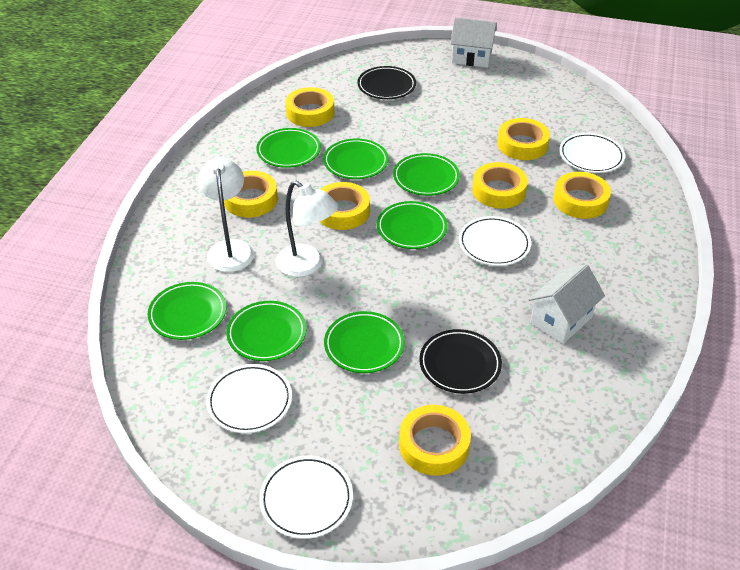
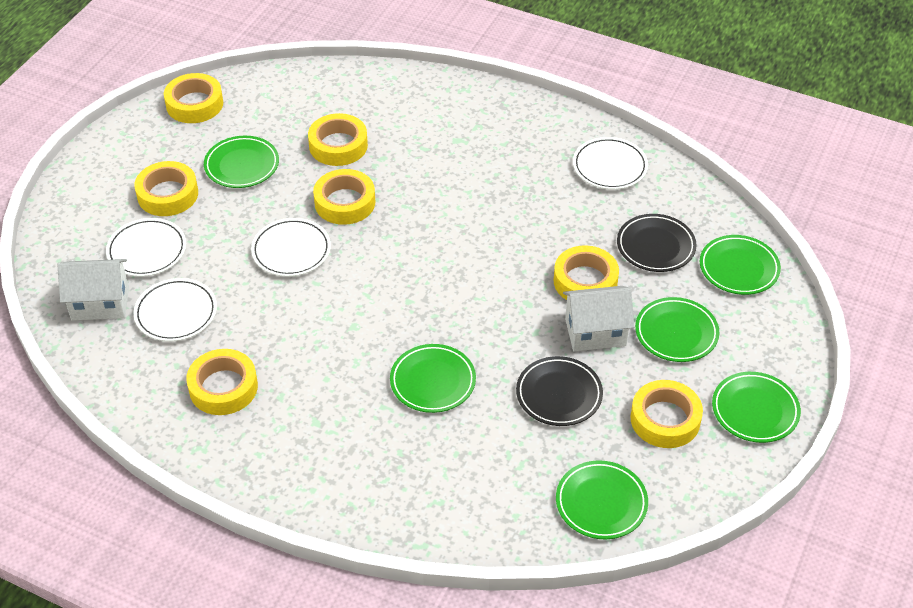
green plate: 7 -> 6
white lamp: 2 -> 0

